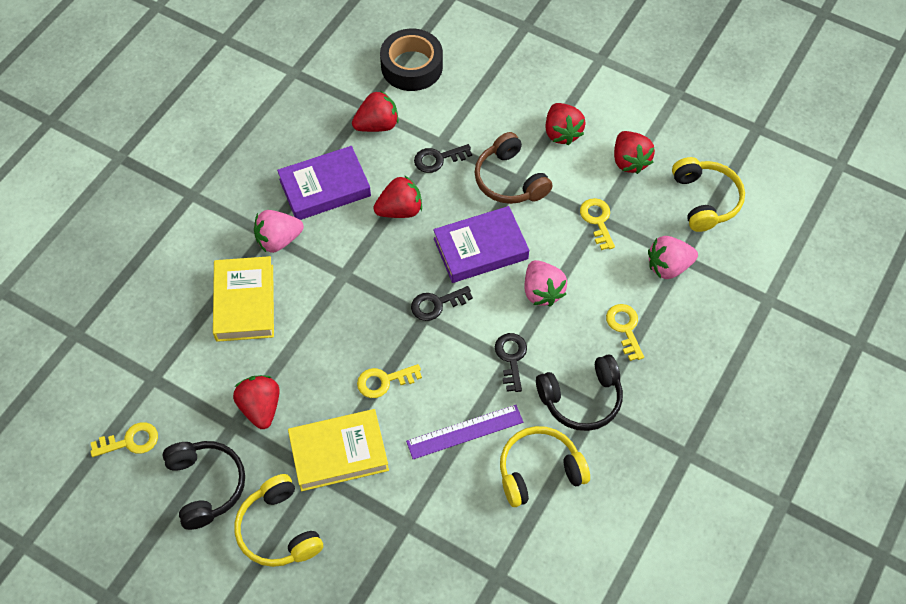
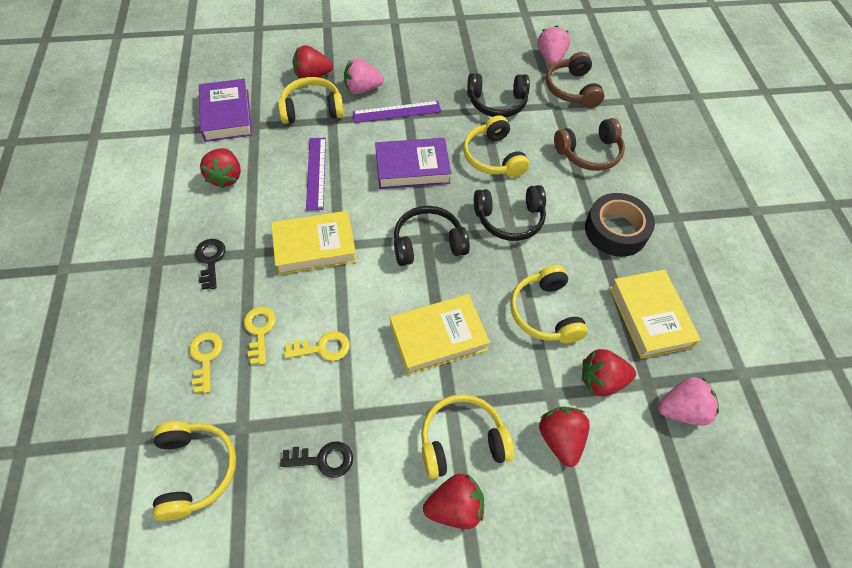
black headphones: 2 -> 3
black key: 3 -> 2
brown headphones: 1 -> 2
purple ruler: 1 -> 2
yellow book: 2 -> 3
yellow headphones: 3 -> 5
yellow key: 4 -> 3

